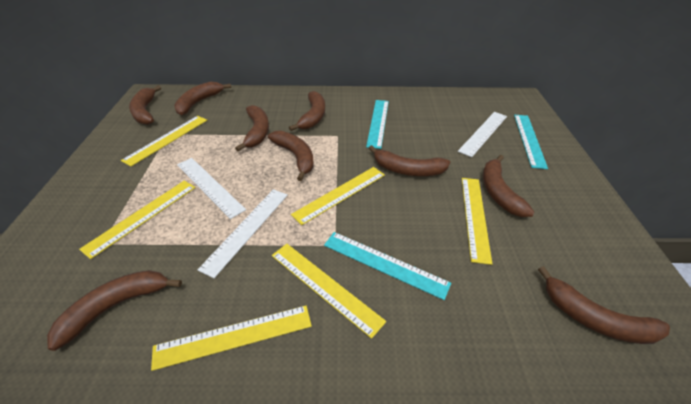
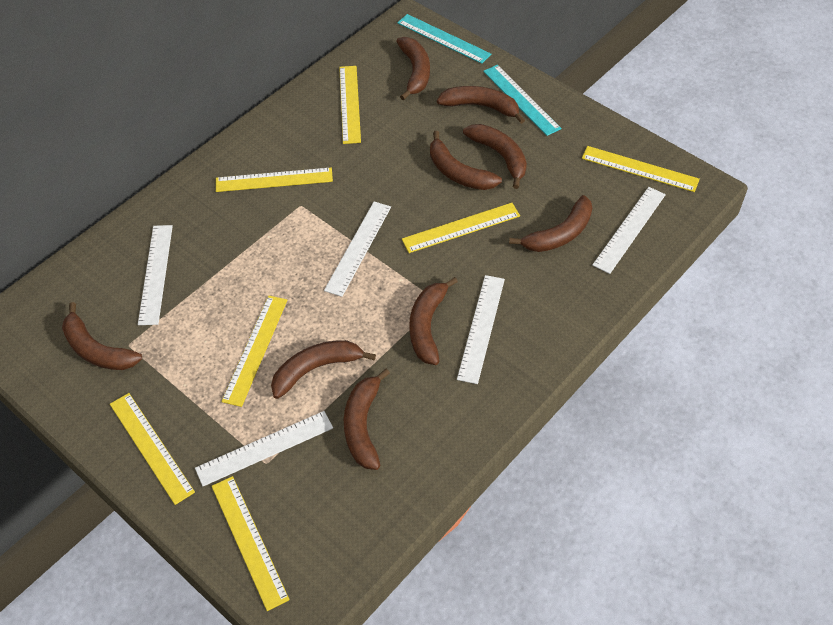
turquoise ruler: 3 -> 2
white ruler: 3 -> 5
yellow ruler: 6 -> 7

